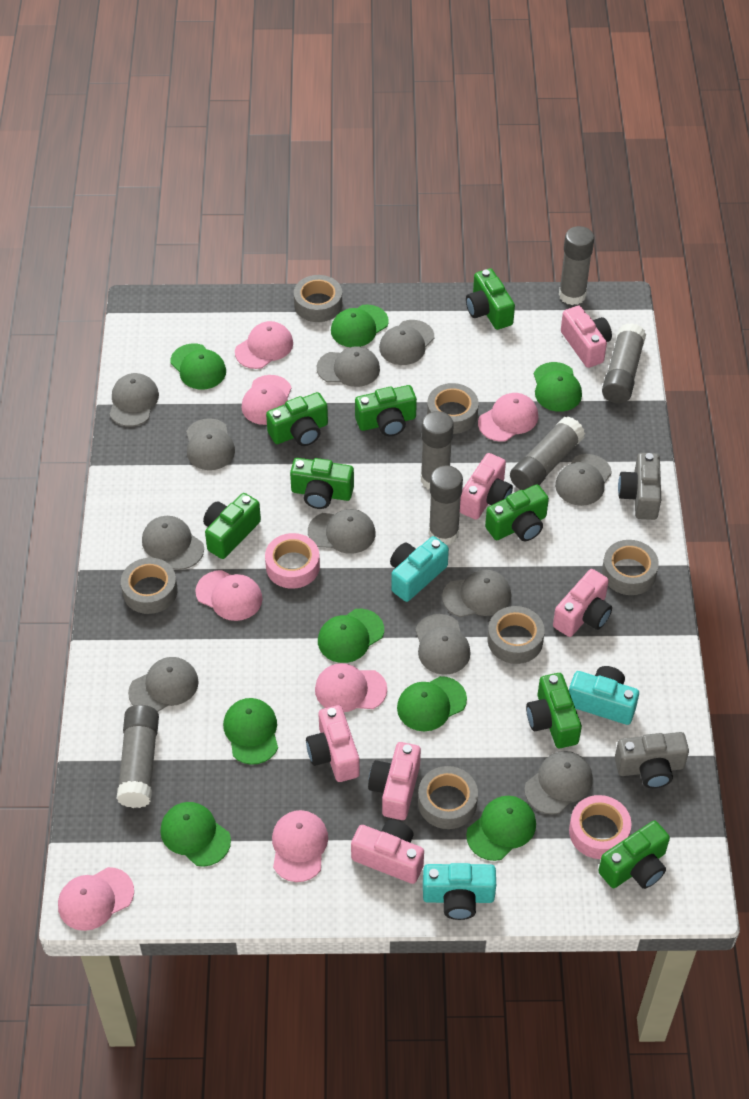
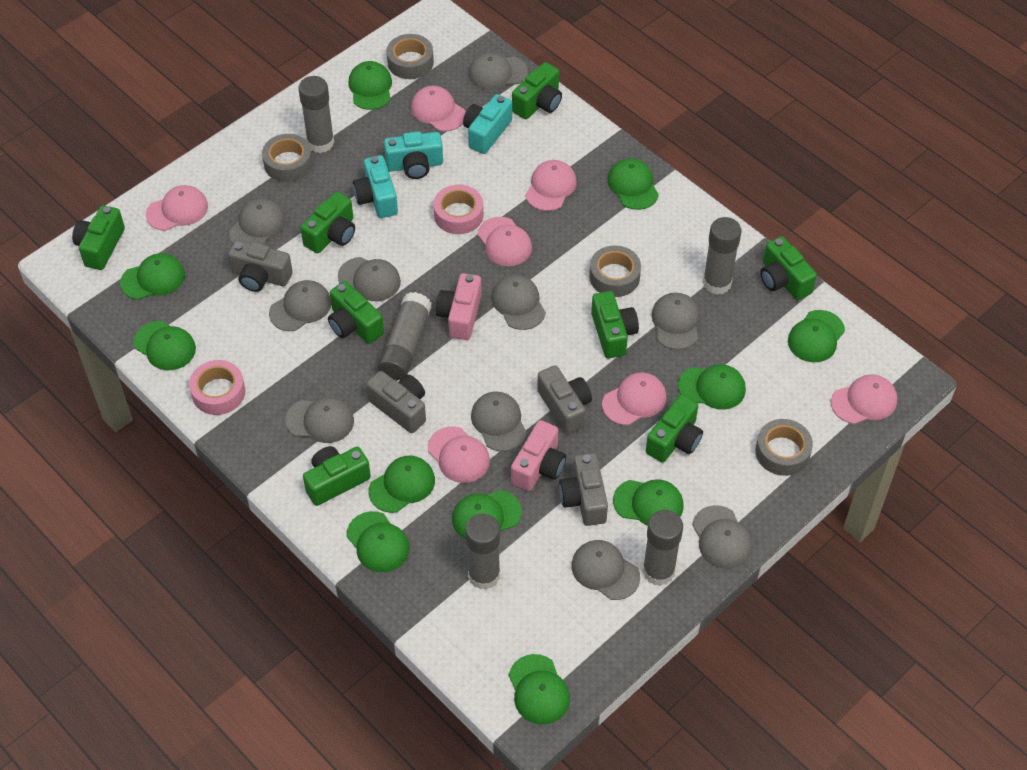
green cap: 8 -> 11
grey camera: 2 -> 4
grey cap: 11 -> 10
grey glue stick: 6 -> 5
grey tape: 6 -> 4
pink camera: 6 -> 2

